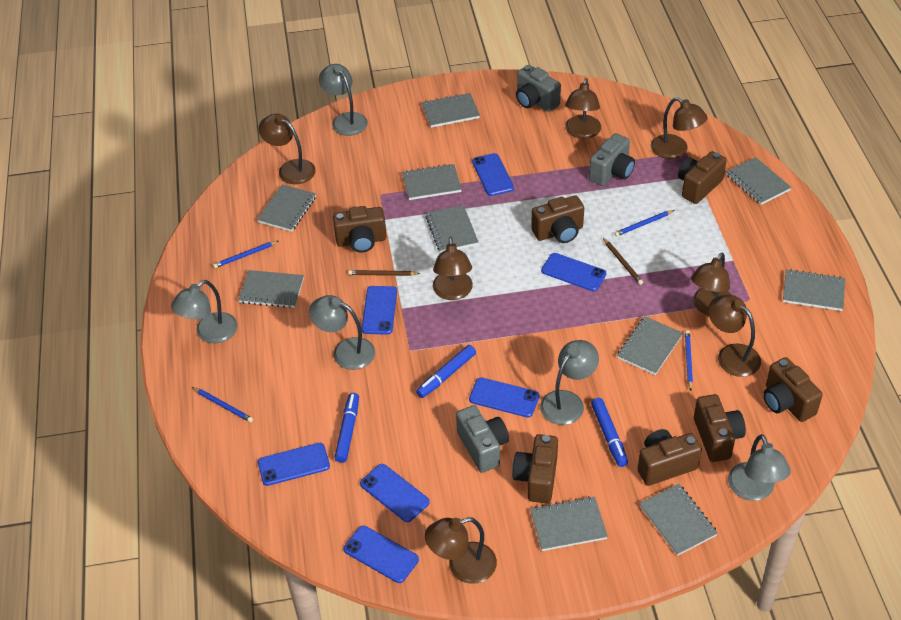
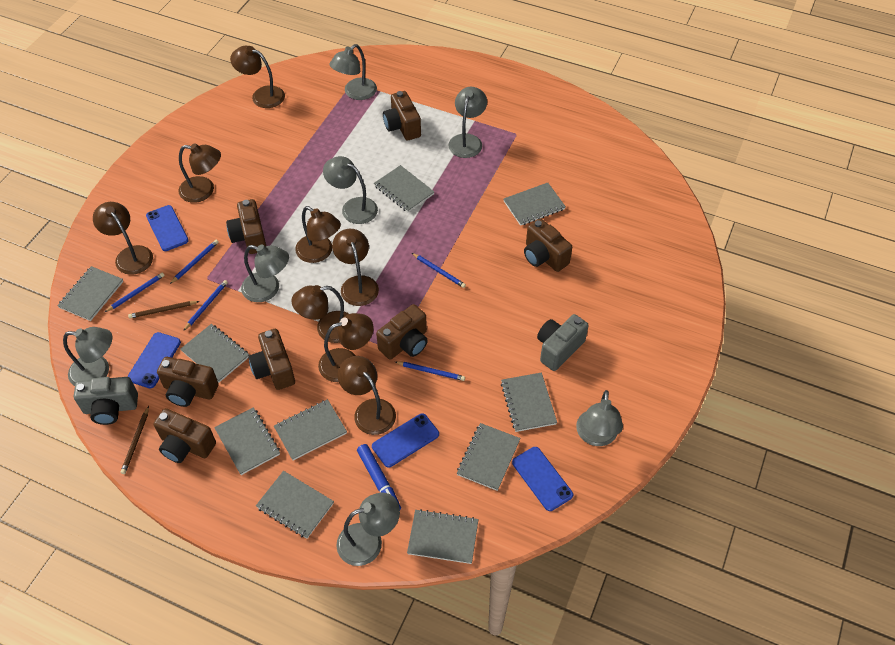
blue marker: 3 -> 1
blue pencil: 4 -> 5
blue phone: 7 -> 4
brown lamp: 7 -> 8
grey camera: 3 -> 2
grey lamp: 5 -> 7

